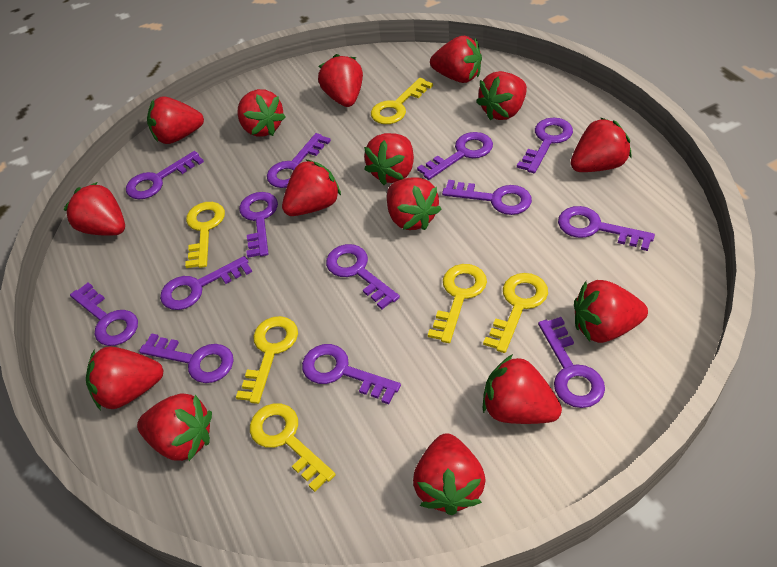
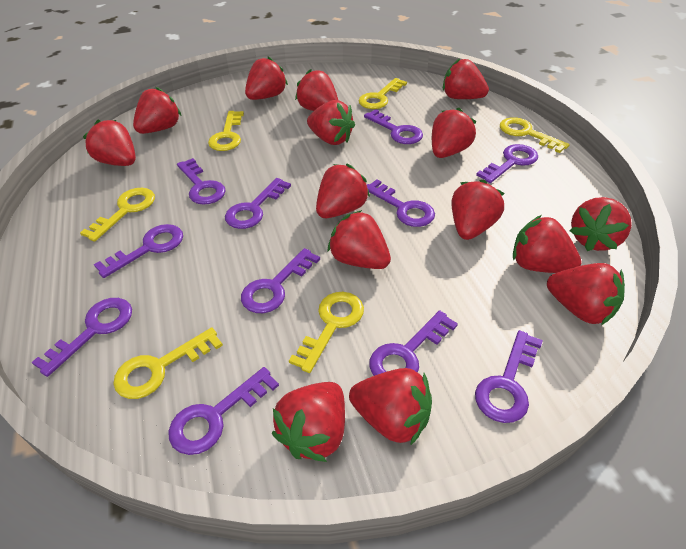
purple key: 13 -> 11

